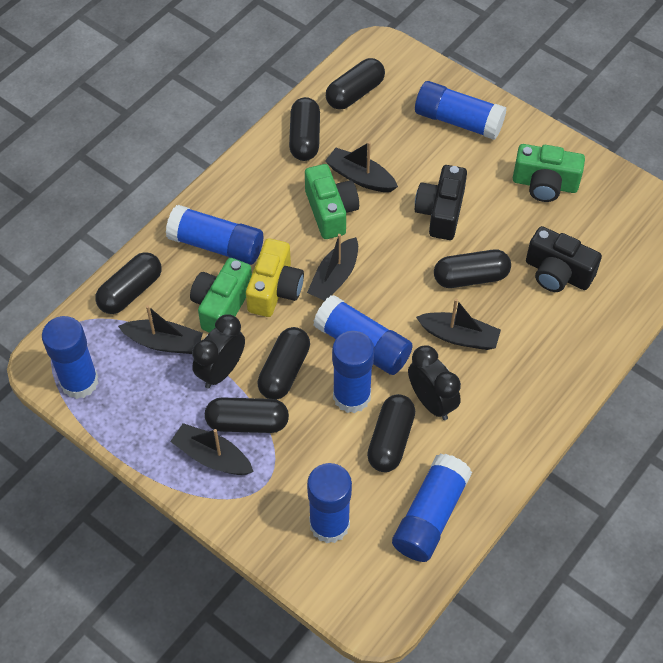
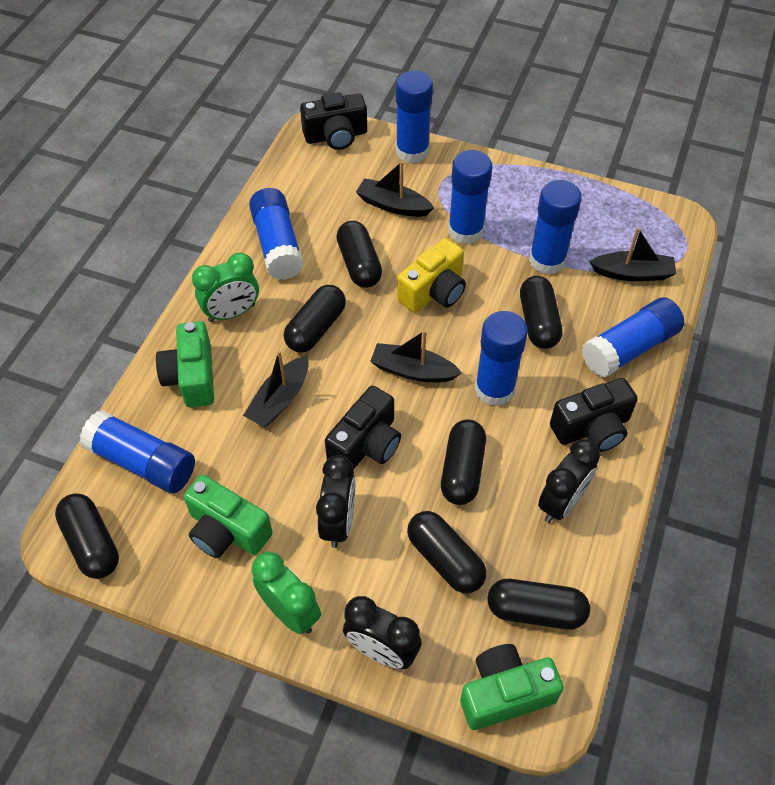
black boat: 5 -> 4
black camera: 2 -> 3
black clock: 2 -> 3
green clock: 0 -> 2

